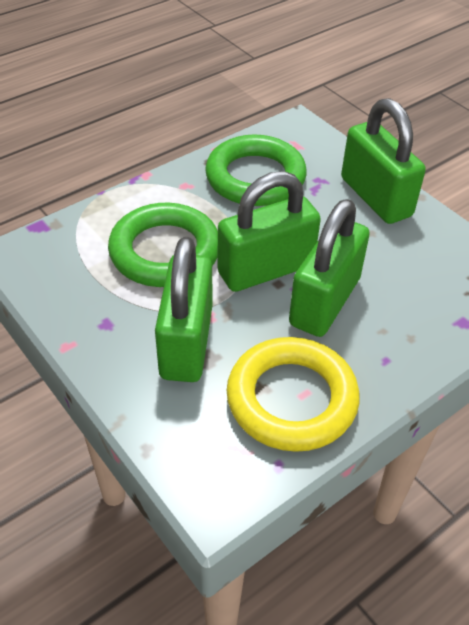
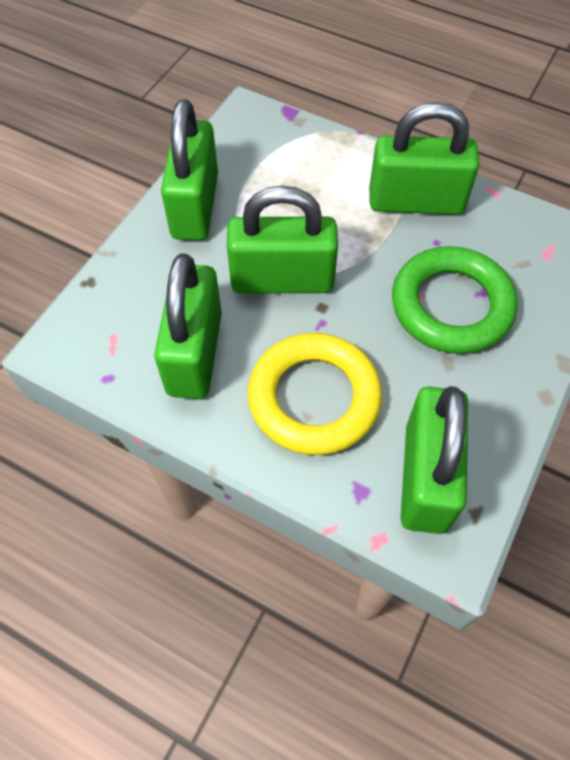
green padlock: 4 -> 5
green ring: 2 -> 1

